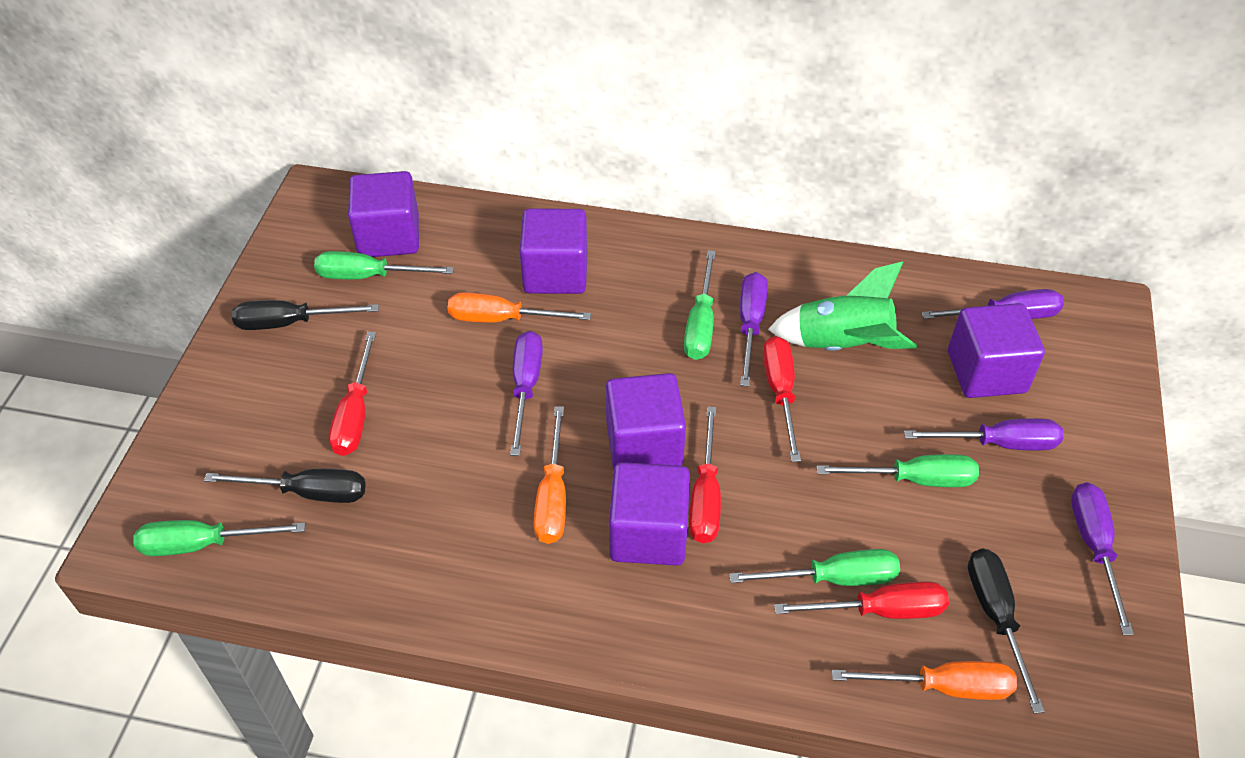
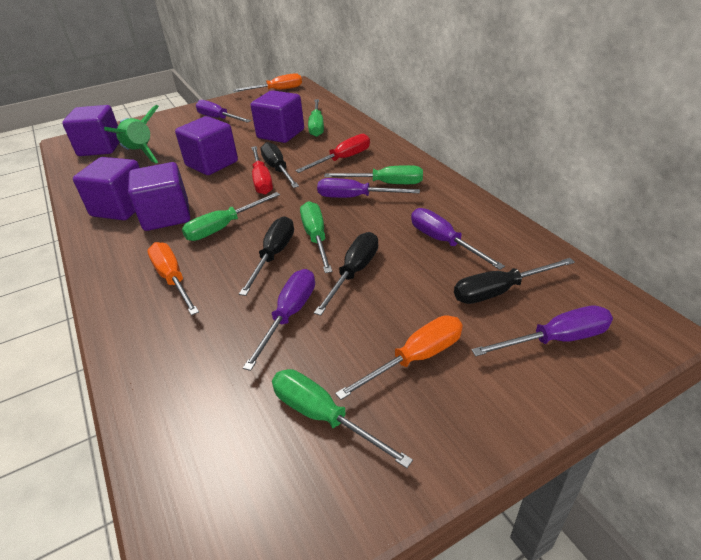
black screwdriver: 3 -> 4
red screwdriver: 4 -> 2

